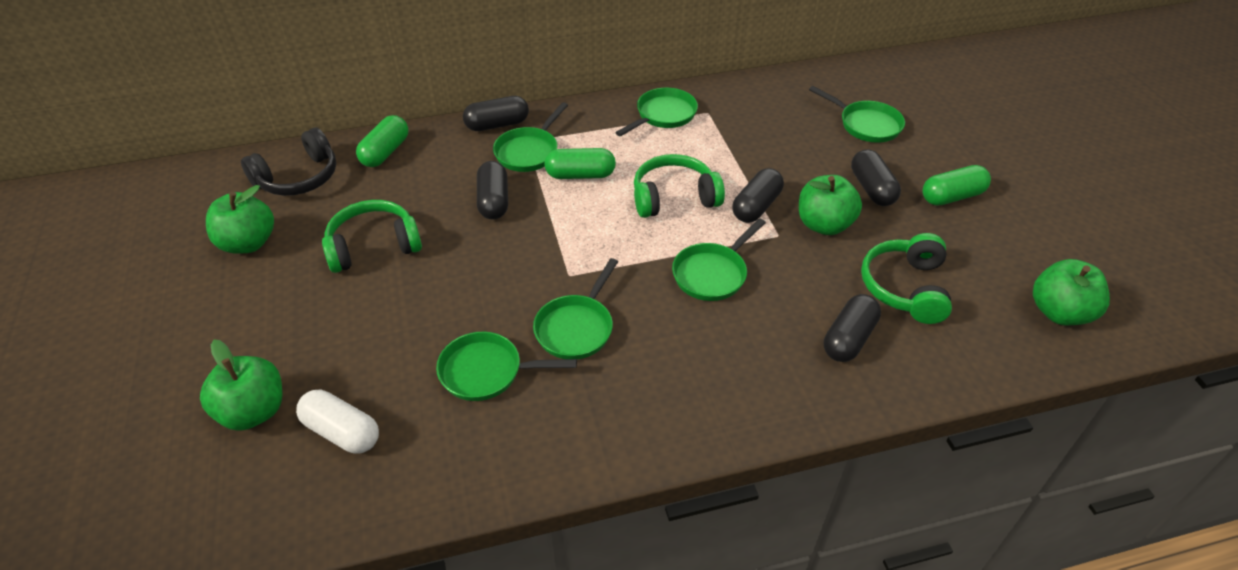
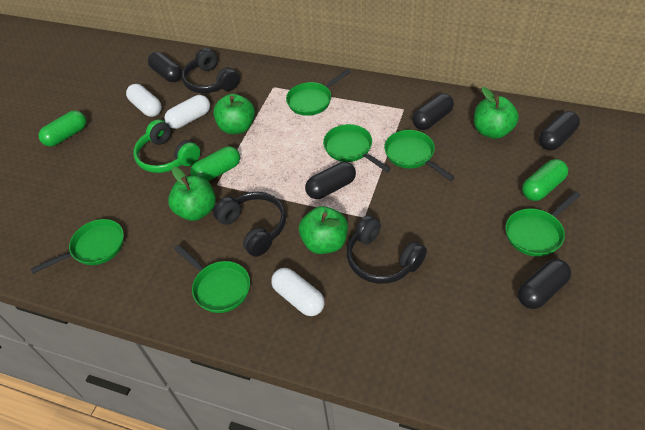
black headphones: 1 -> 3
green headphones: 3 -> 1
white capsule: 1 -> 3

